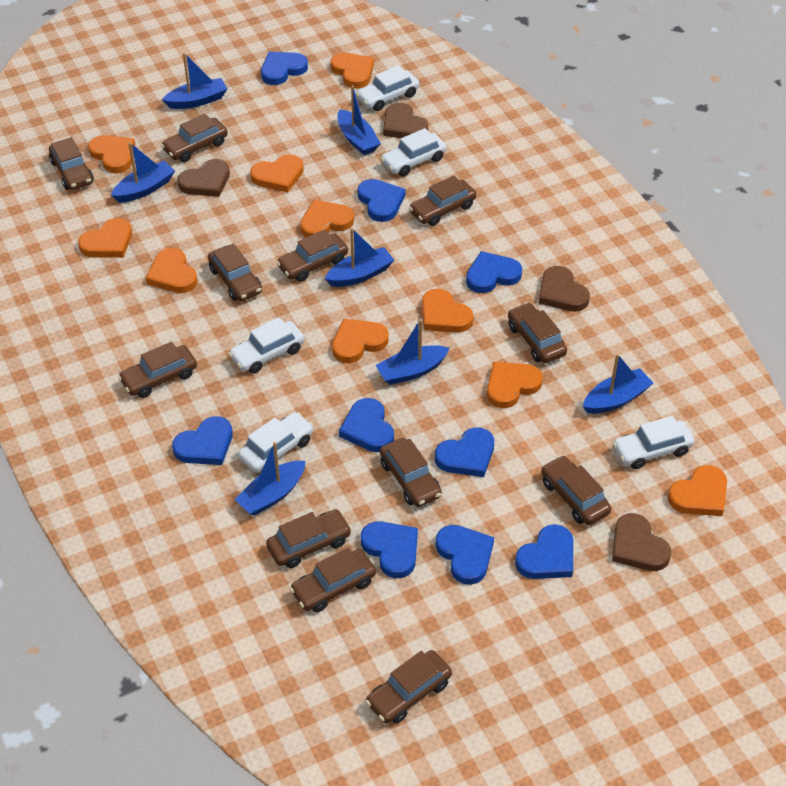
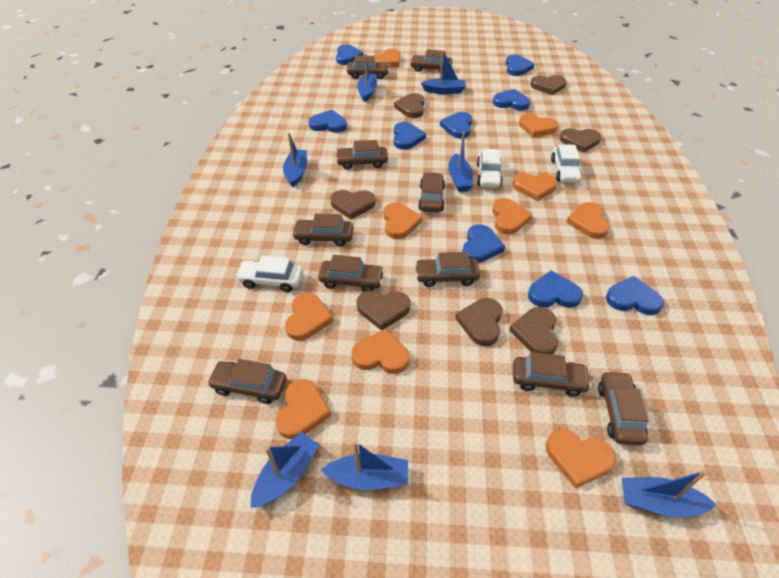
brown car: 12 -> 10
brown heart: 4 -> 7
white car: 5 -> 3

